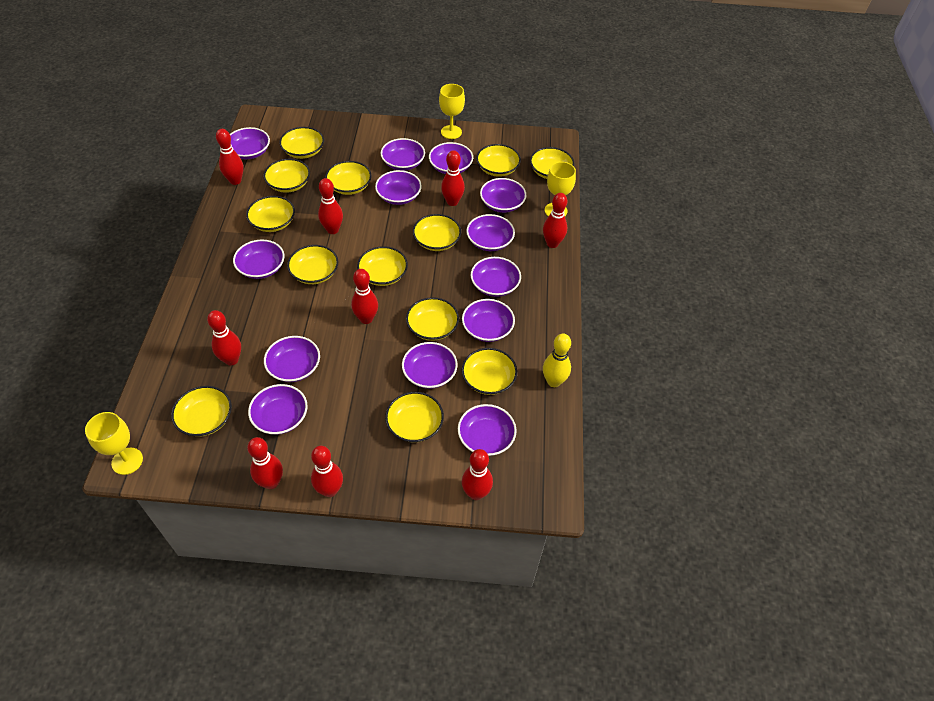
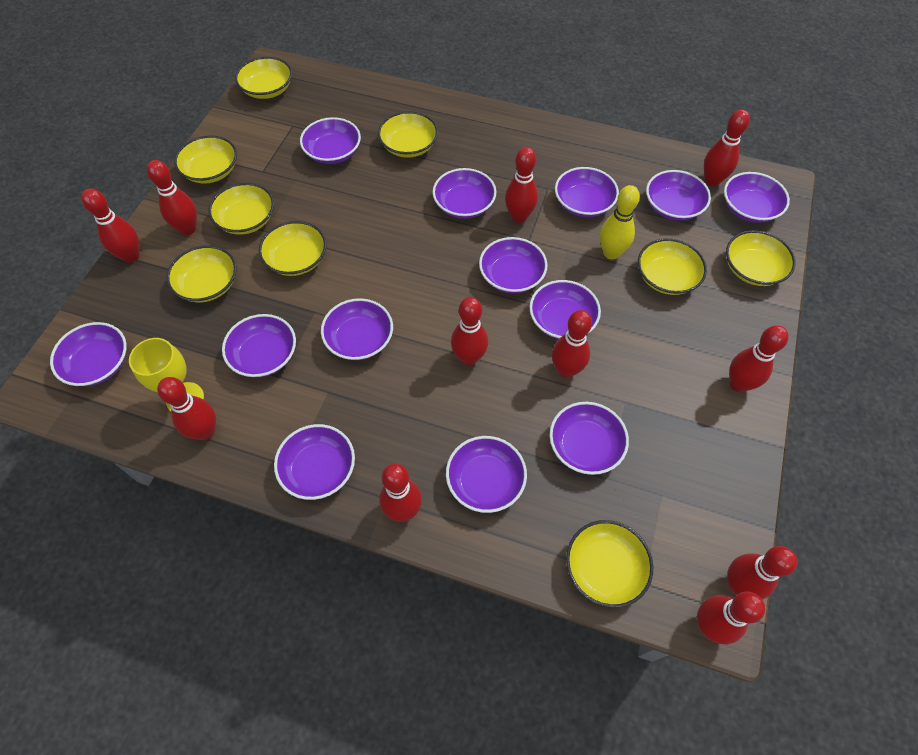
red bowling pin: 9 -> 11
yellow bowl: 13 -> 9
yellow goblet: 3 -> 1

